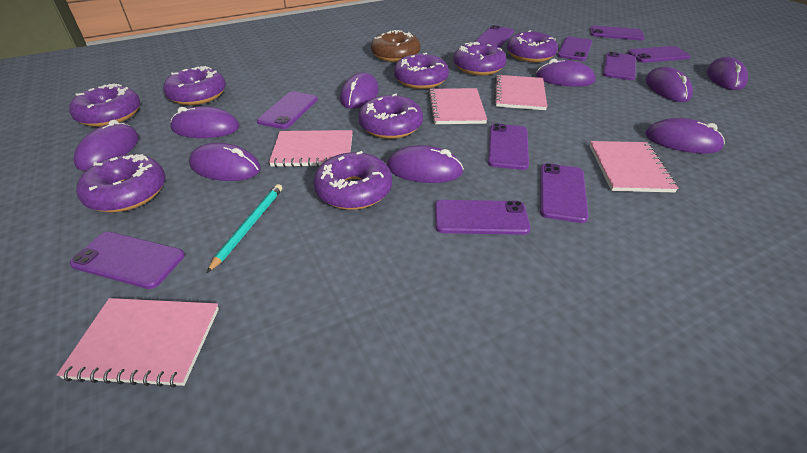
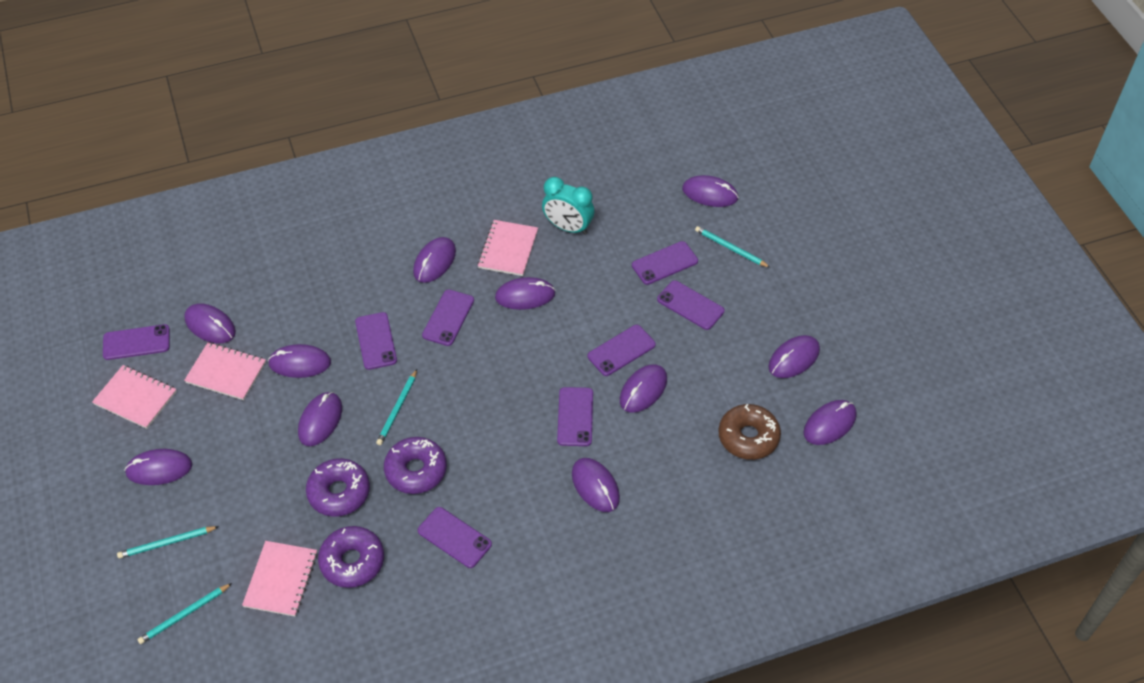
pink notebook: 5 -> 4
purple donut: 8 -> 3
purple mouse: 9 -> 11
purple phone: 10 -> 8
turquoise clock: 0 -> 1
turquoise pencil: 1 -> 4

